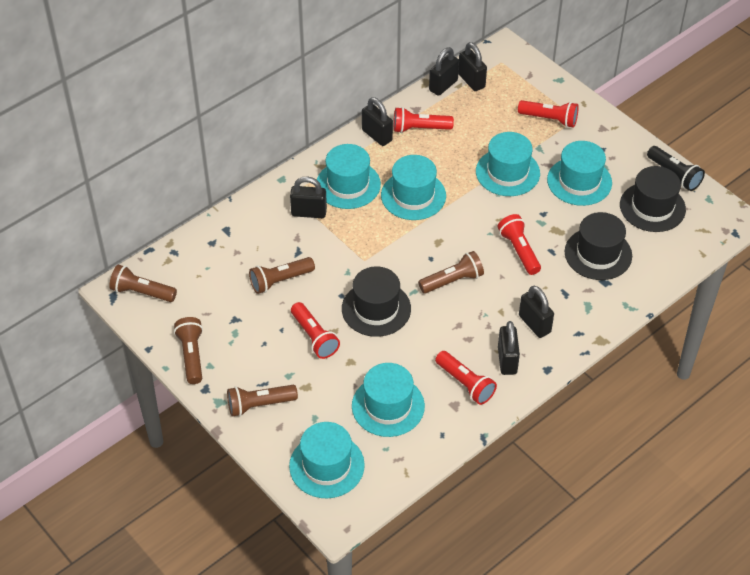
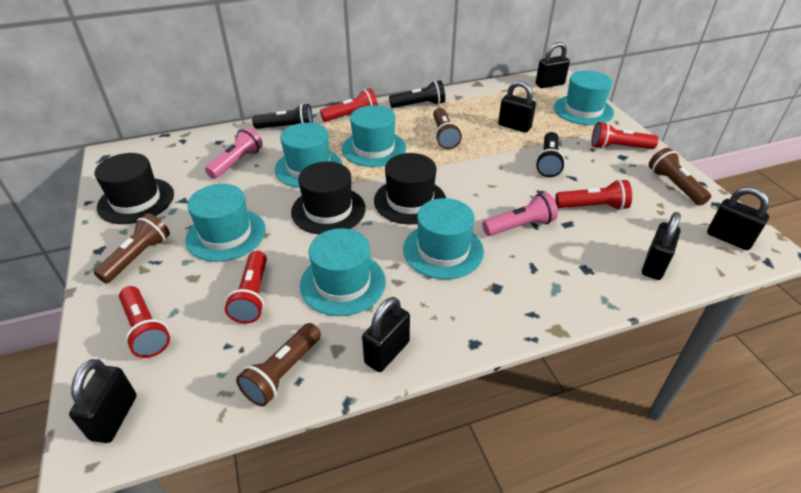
black flashlight: 1 -> 3
brown flashlight: 5 -> 4
pink flashlight: 0 -> 2

